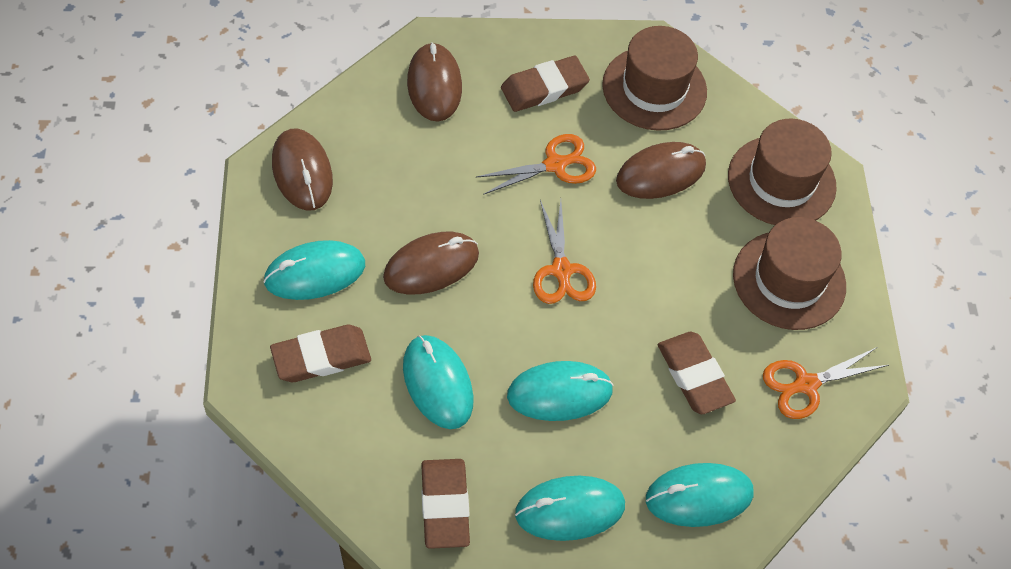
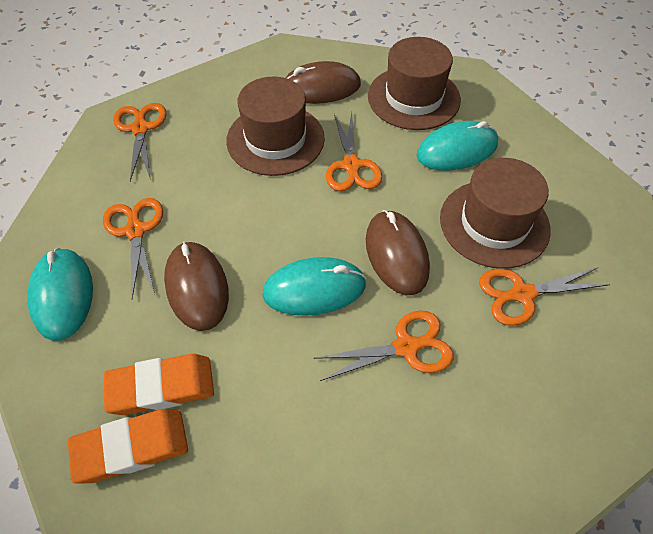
brown eraser: 4 -> 0
brown mouse: 4 -> 3
orange eraser: 0 -> 2
orange scissors: 3 -> 5
turquoise mouse: 5 -> 3

